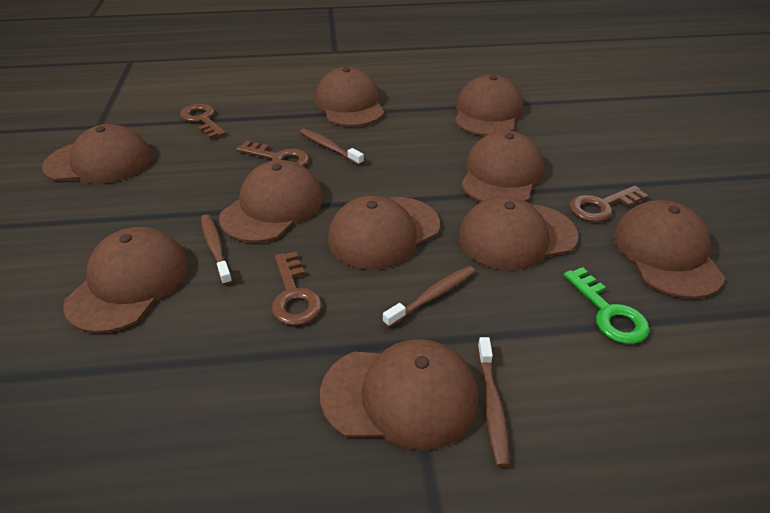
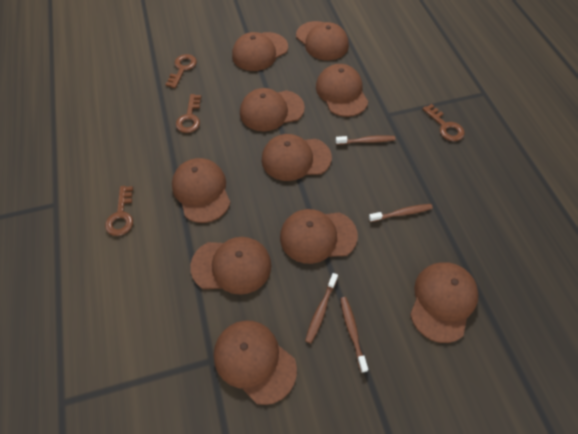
green key: 1 -> 0

